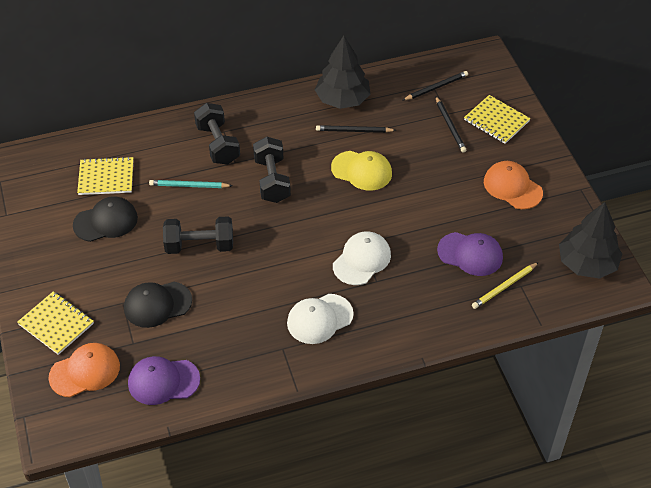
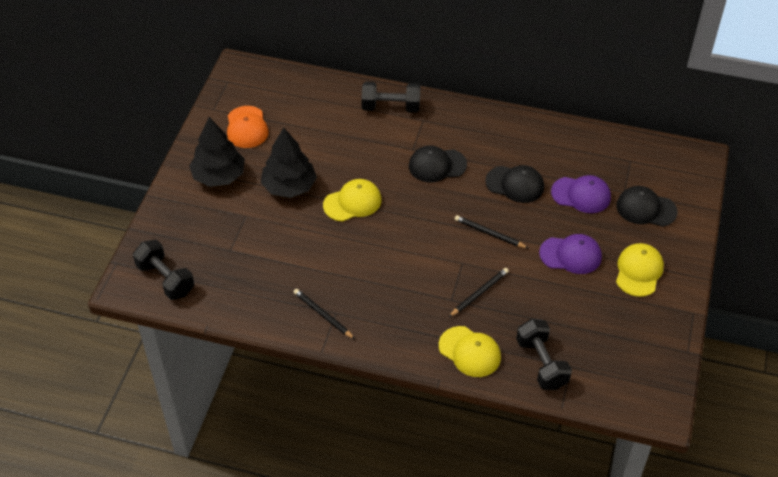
black cap: 2 -> 3
orange cap: 2 -> 1
turquoise pencil: 1 -> 0
white cap: 2 -> 0
yellow cap: 1 -> 3
yellow notebook: 3 -> 0
yellow pencil: 1 -> 0

